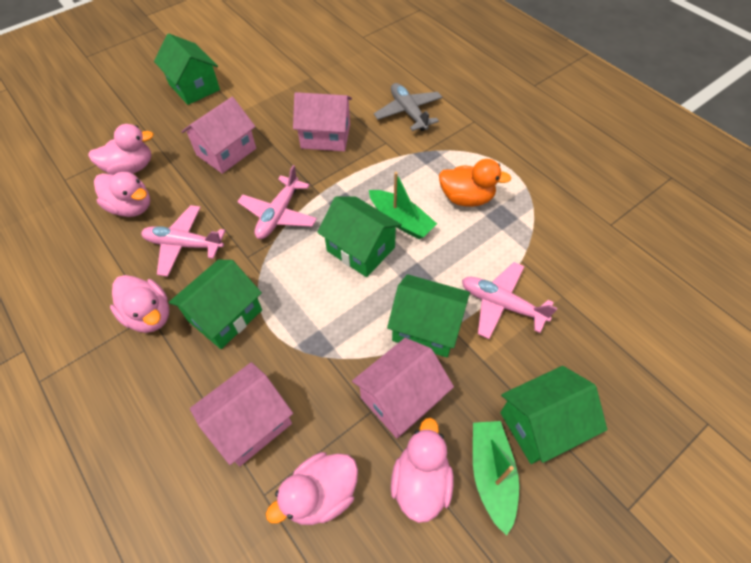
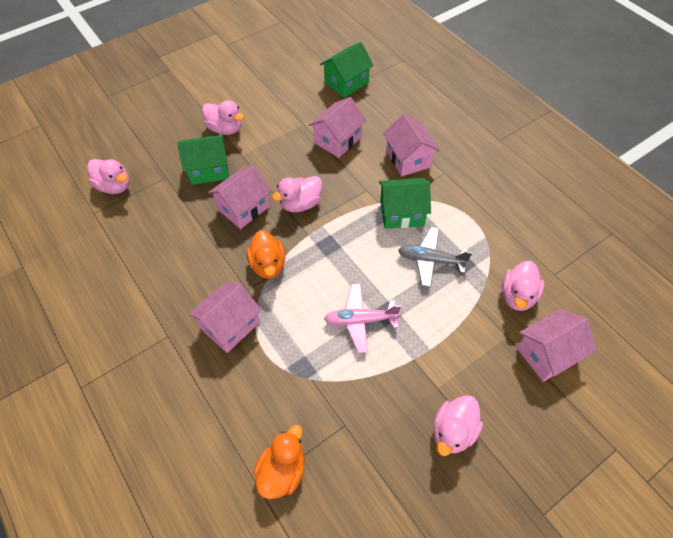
green boat: 2 -> 0
green house: 5 -> 3
orange duck: 1 -> 2
pink house: 4 -> 5
pink plane: 3 -> 1

